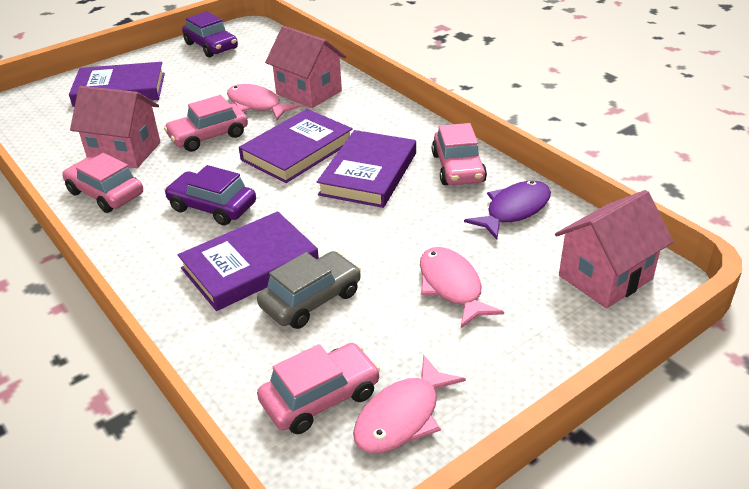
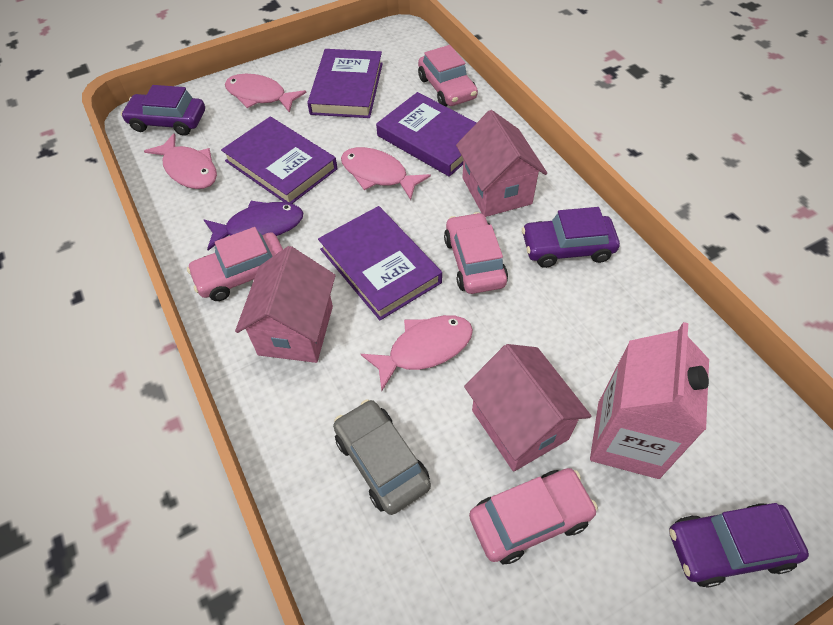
pink carton: 0 -> 1
pink fish: 3 -> 4
purple car: 2 -> 3

